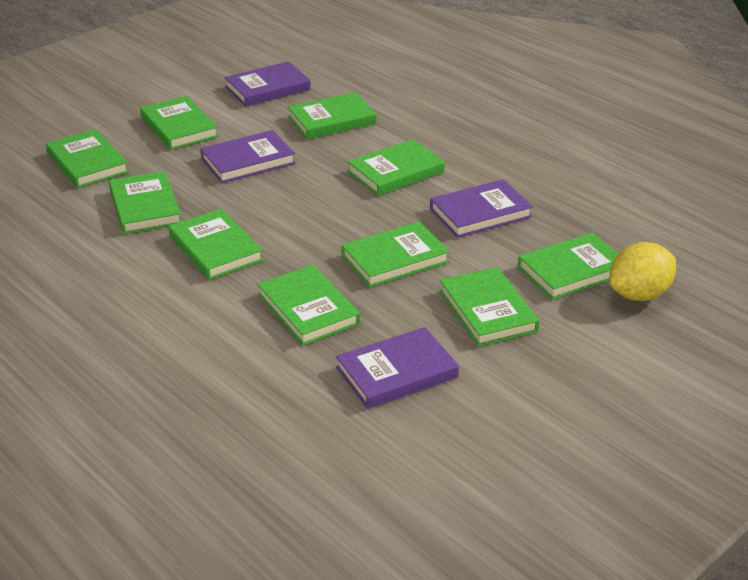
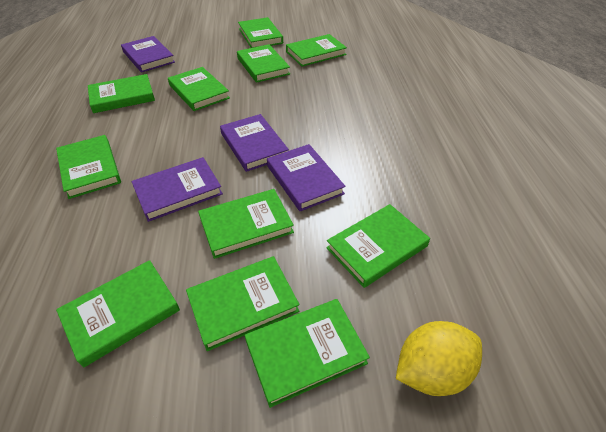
green book: 10 -> 11

